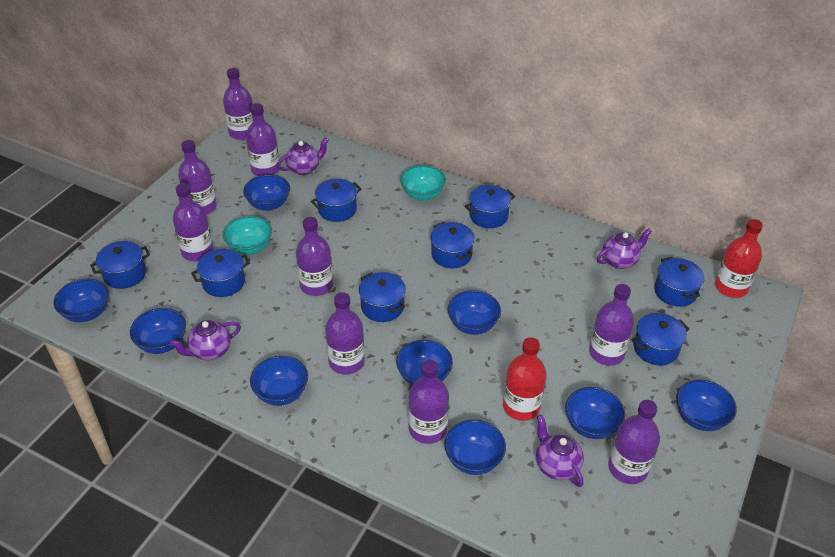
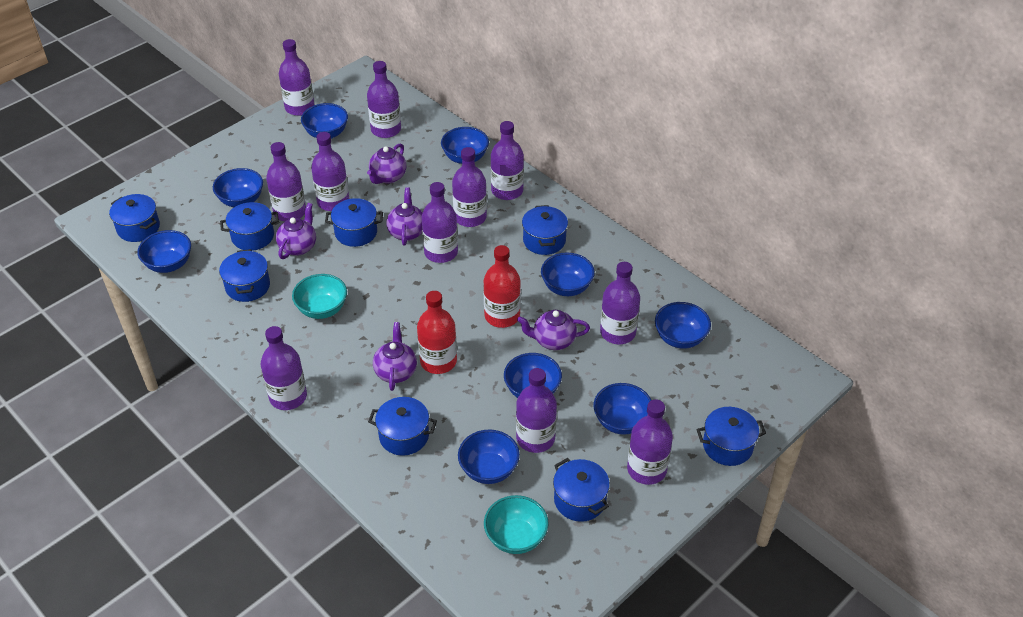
purple bottle: 9 -> 11
purple teapot: 4 -> 5

